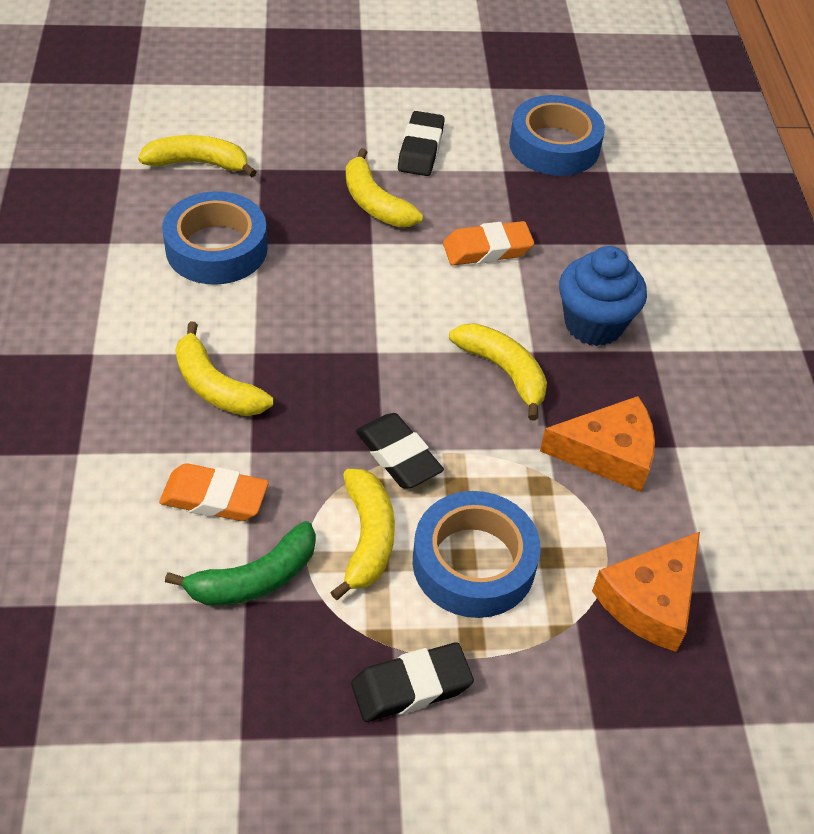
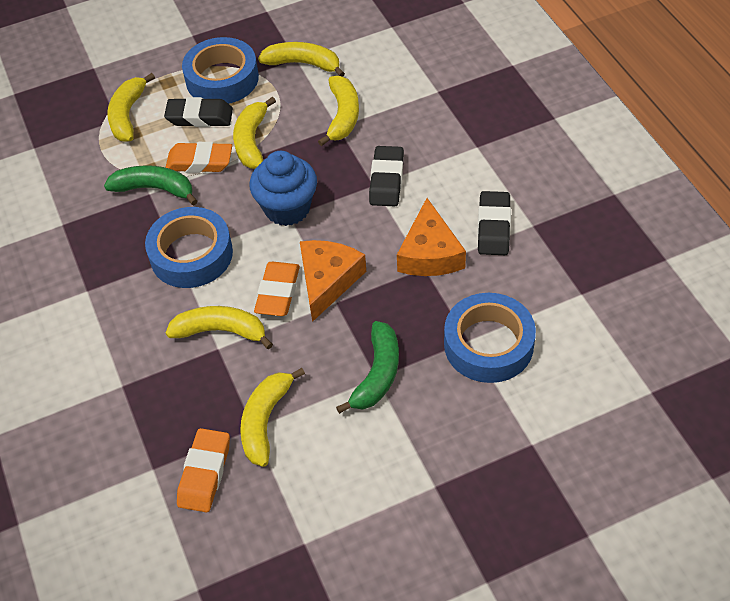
green banana: 1 -> 2
orange eraser: 2 -> 3
yellow banana: 5 -> 6

